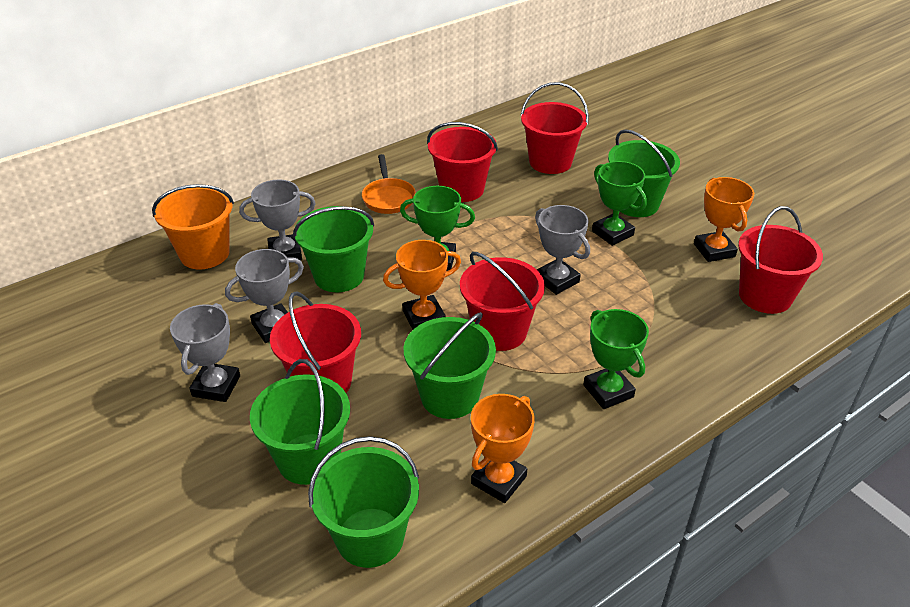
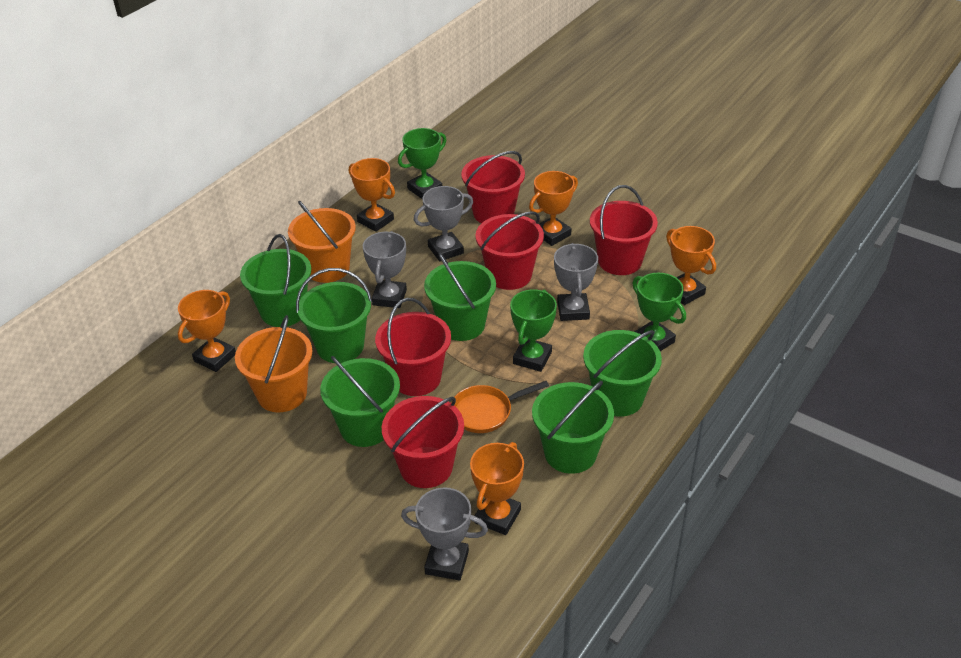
green bucket: 5 -> 6
orange bucket: 1 -> 2
orange trophy: 3 -> 5

